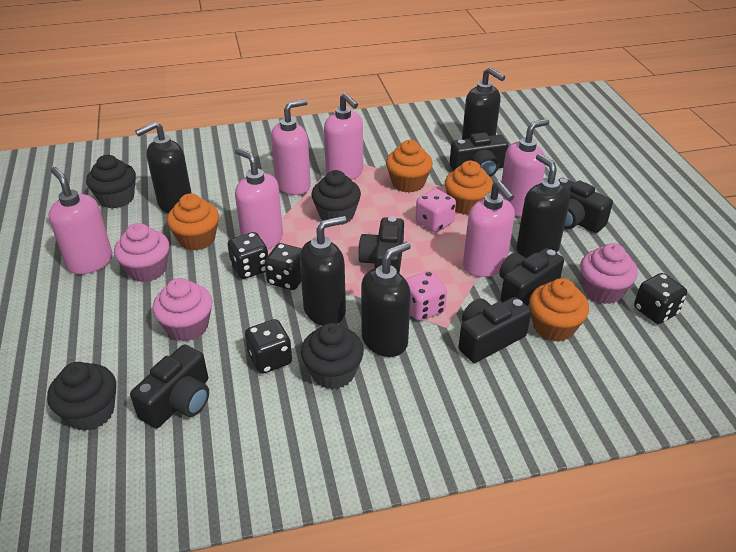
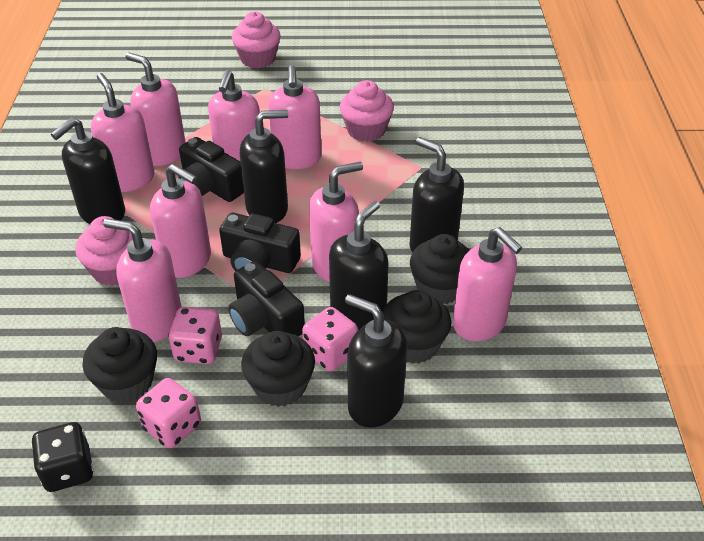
black camera: 6 -> 3
black dice: 4 -> 1
orange cupcake: 4 -> 0
pink dice: 2 -> 3
pink soap dispenser: 6 -> 8

